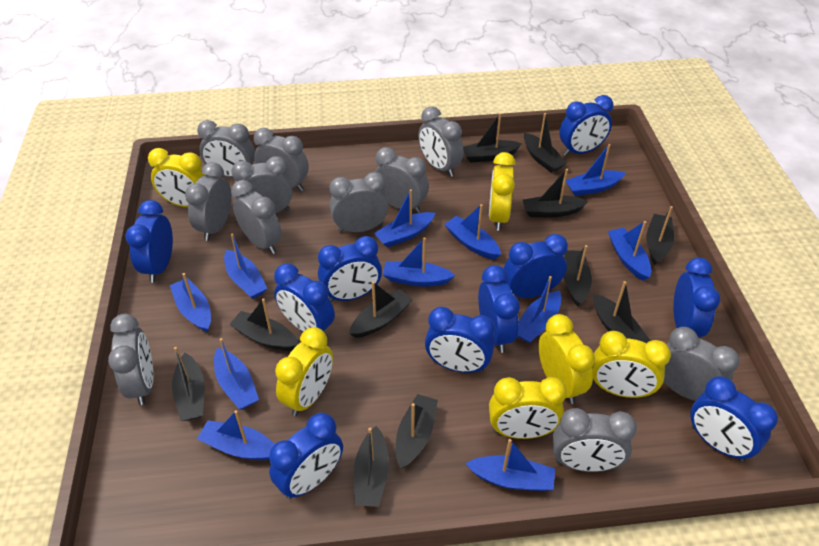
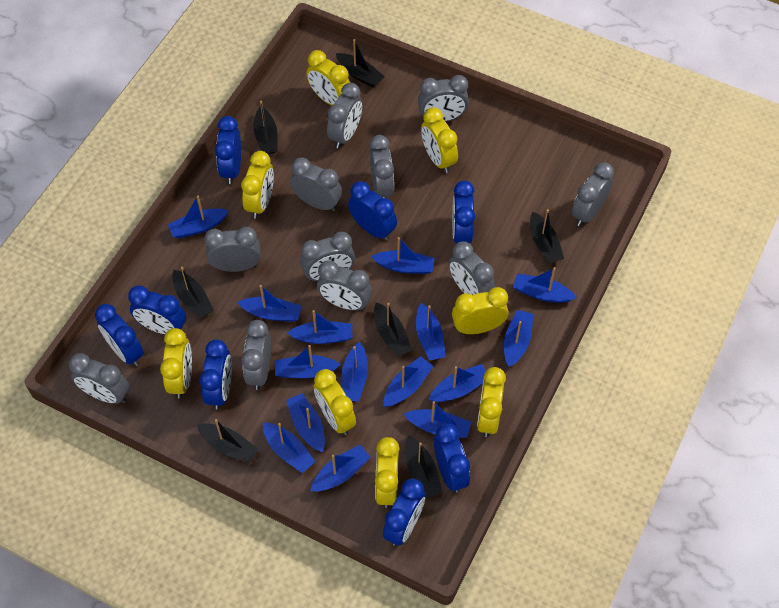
black boat: 11 -> 7
blue boat: 11 -> 15
blue clock: 10 -> 8
yellow clock: 6 -> 8

